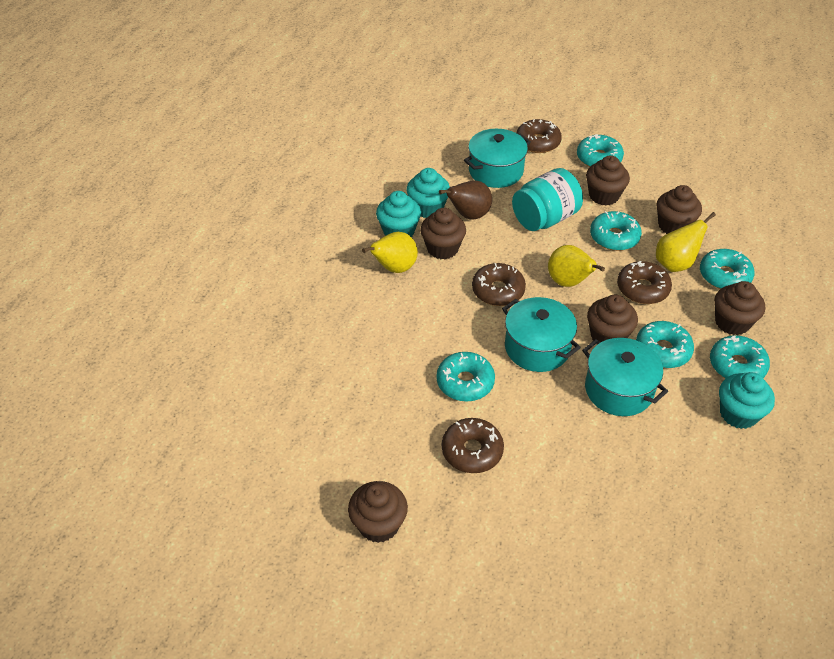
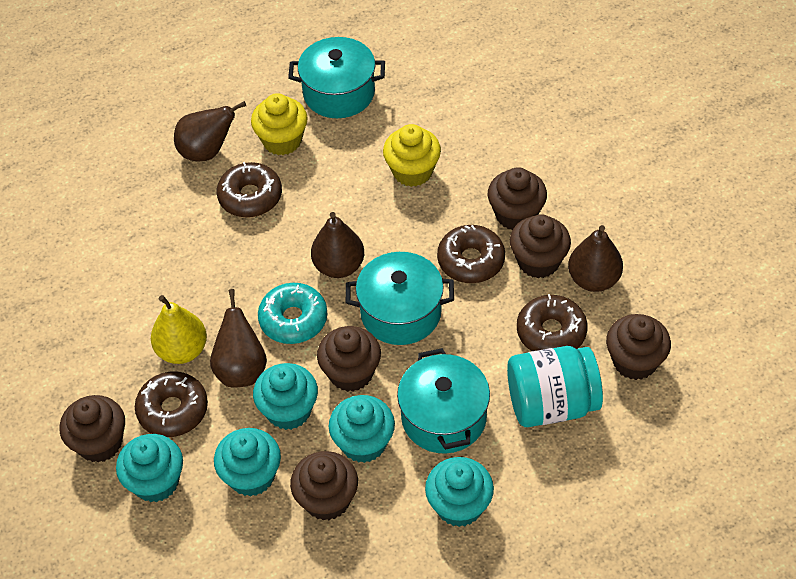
brown pear: 1 -> 4
turquoise cupcake: 3 -> 5
turquoise donut: 6 -> 1
yellow cupcake: 0 -> 2
yellow pear: 3 -> 1

